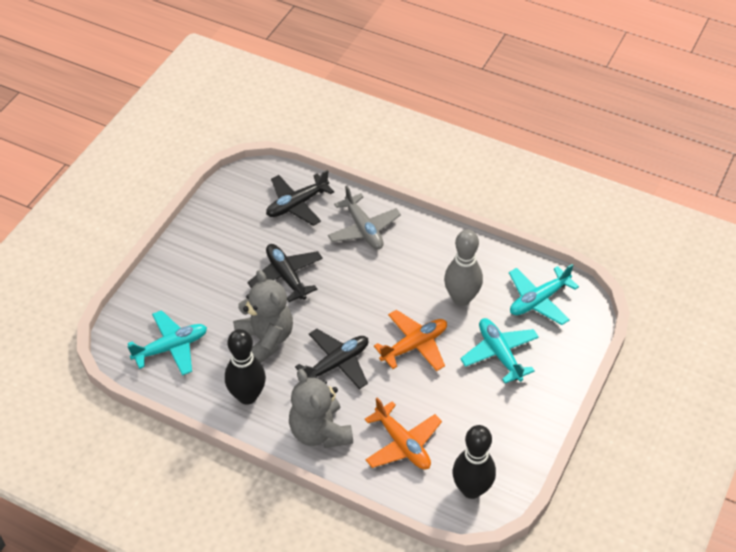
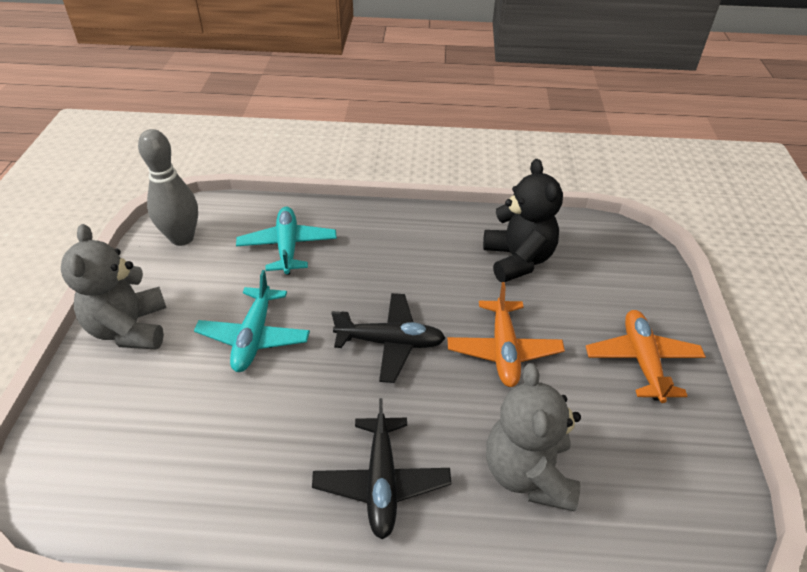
black bowling pin: 2 -> 0
black plane: 3 -> 2
black teddy bear: 0 -> 1
grey plane: 1 -> 0
turquoise plane: 3 -> 2

